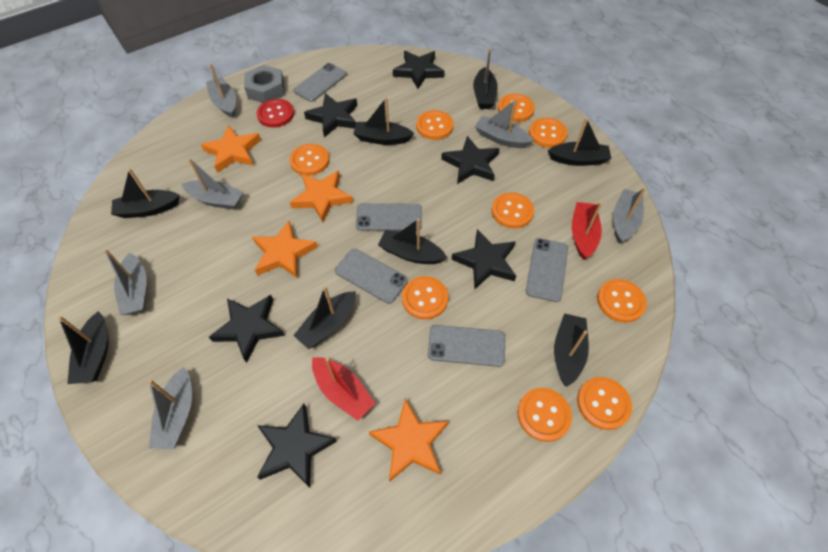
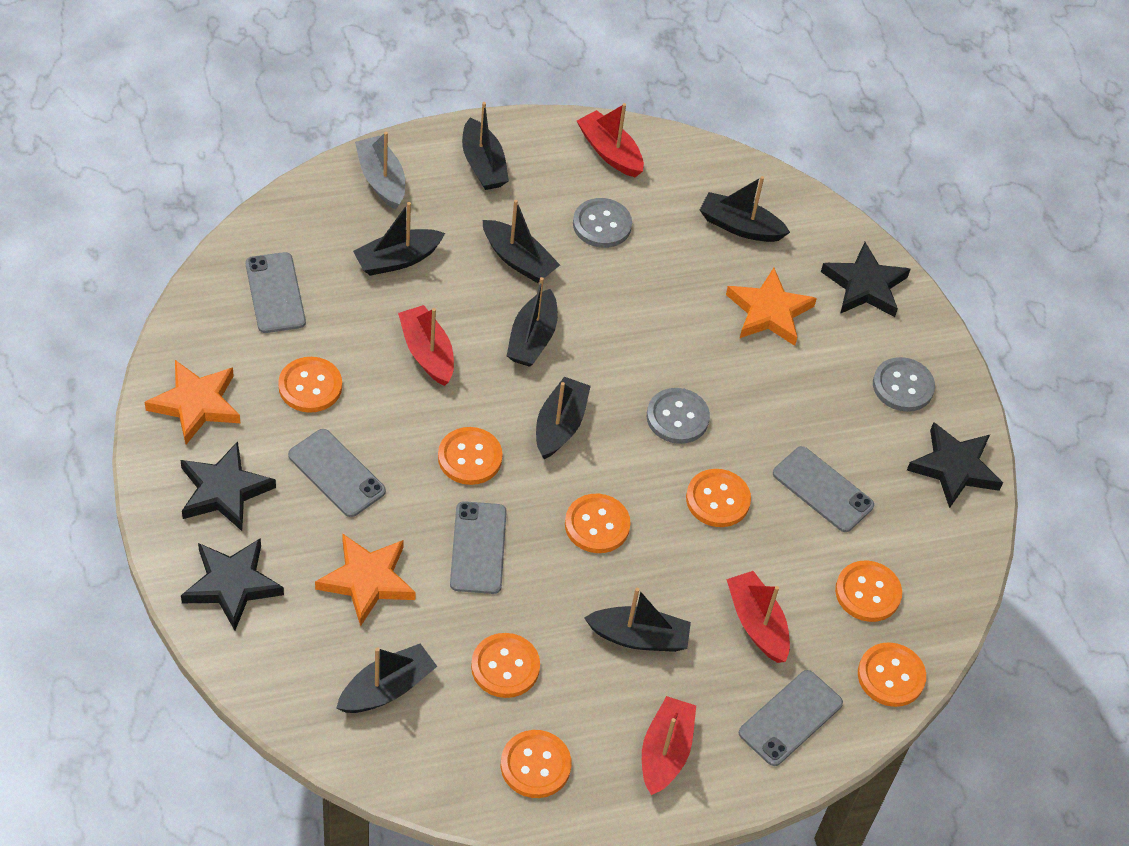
black star: 6 -> 4
grey boat: 6 -> 1
grey button: 0 -> 3
grey nut: 1 -> 0
orange button: 9 -> 8
orange star: 4 -> 3
red boat: 2 -> 4
red button: 1 -> 0

